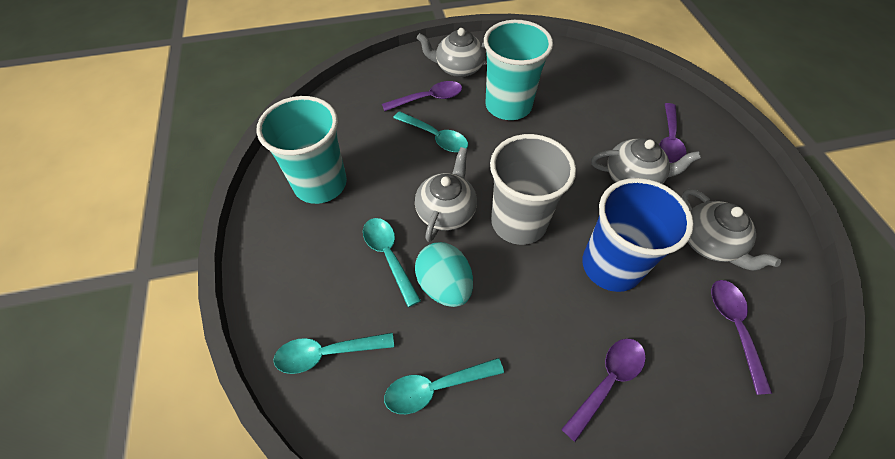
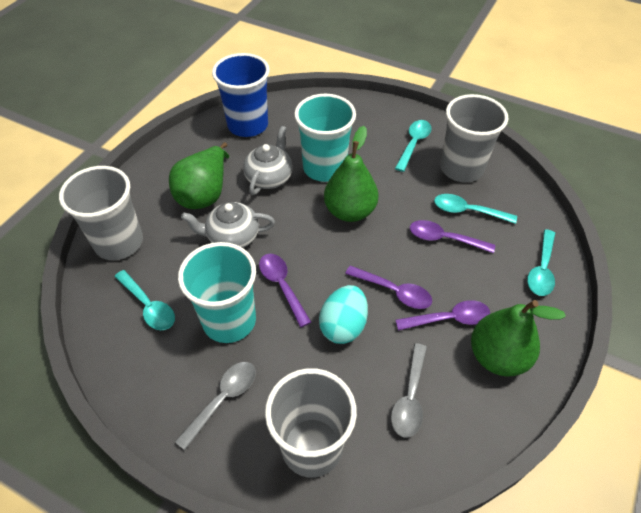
green pear: 0 -> 3
grey cup: 1 -> 3
grey spoon: 0 -> 2
grey teapot: 4 -> 2

